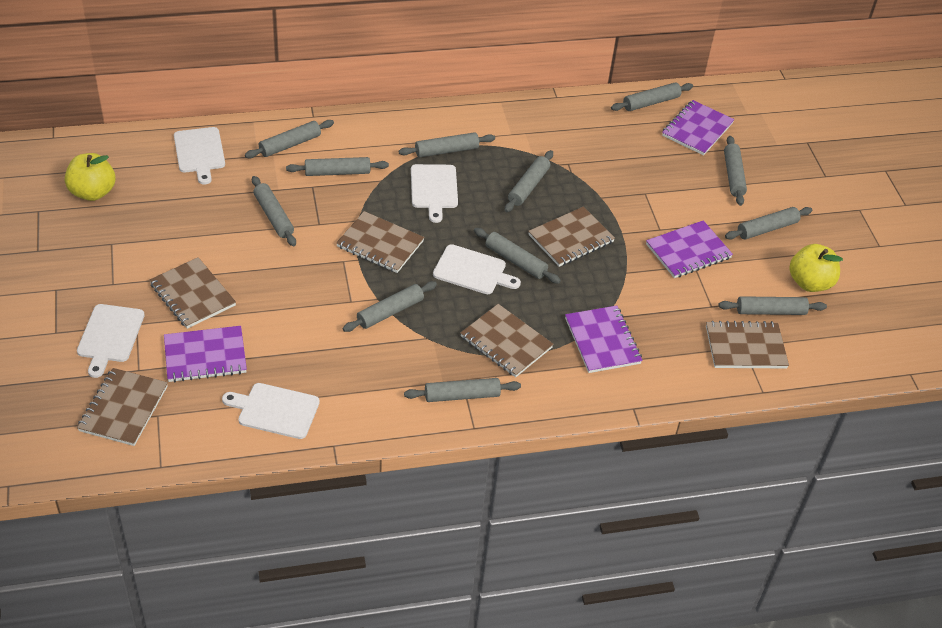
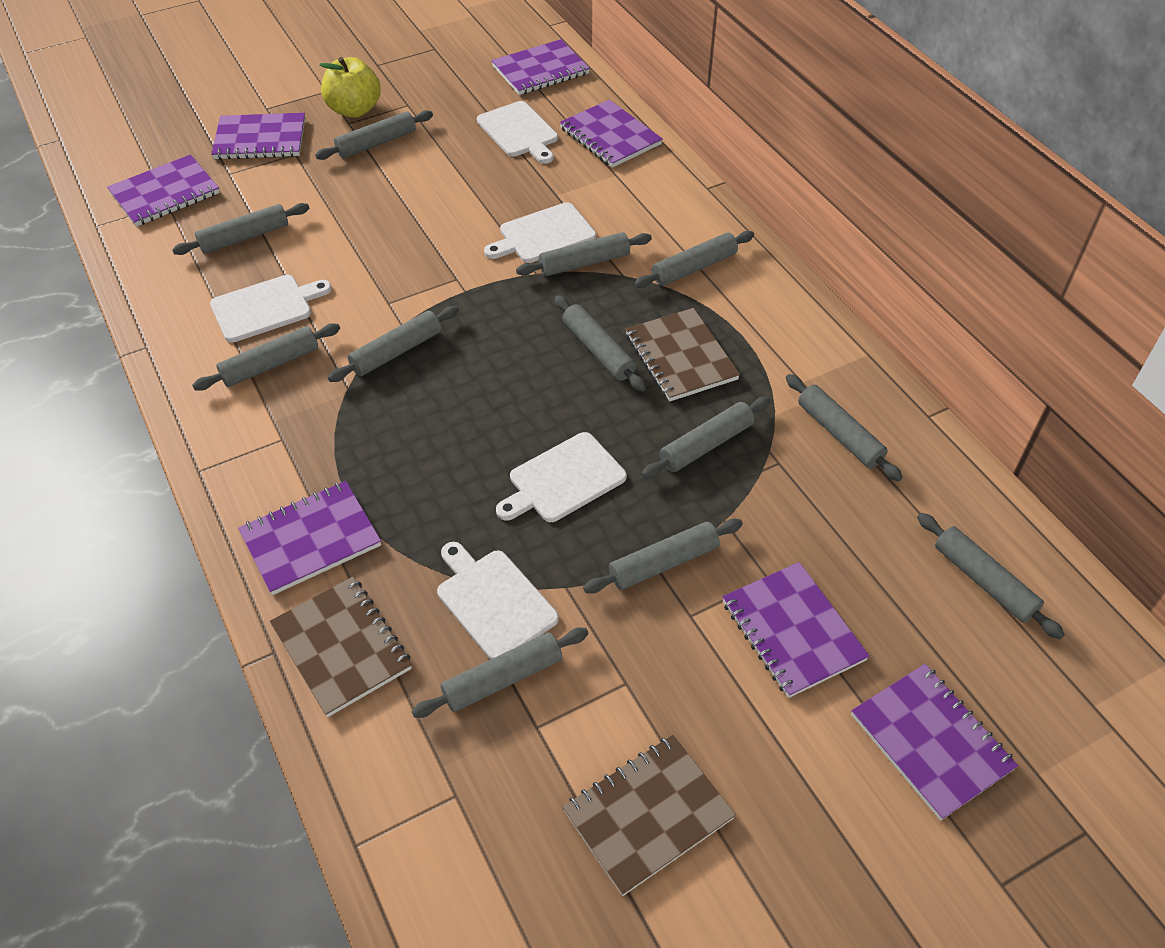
brown notebook: 6 -> 3
purple notebook: 4 -> 7
yellow apple: 2 -> 1

